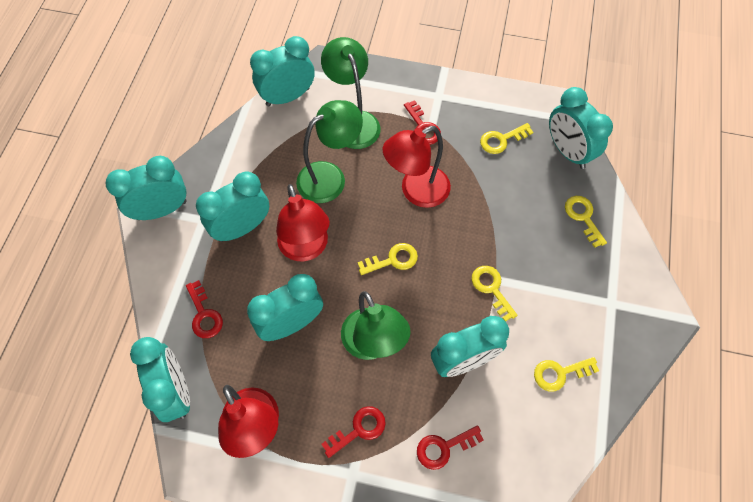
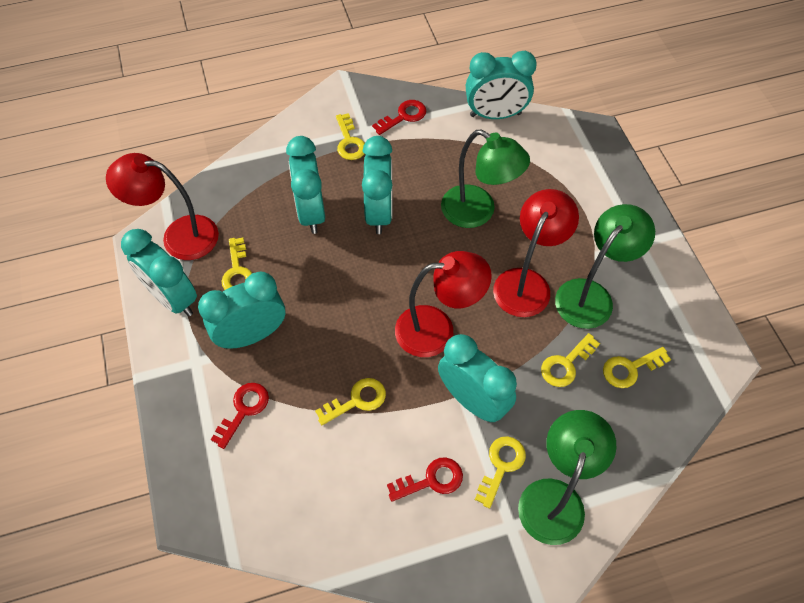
red key: 4 -> 3
turquoise clock: 7 -> 6
yellow key: 5 -> 6

